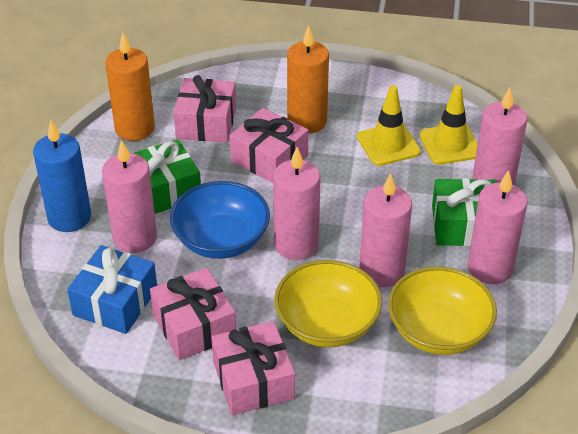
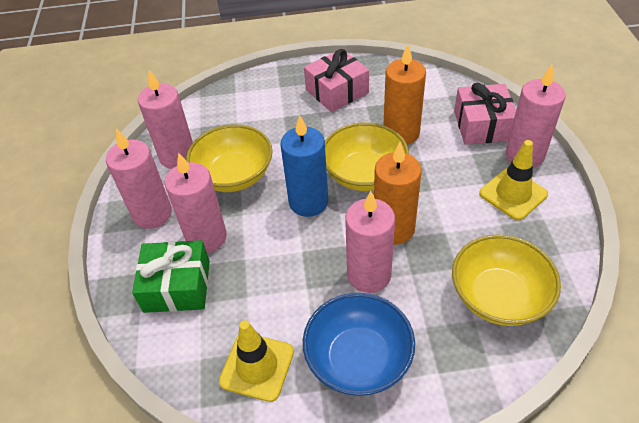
blue gift: 1 -> 0
green gift: 2 -> 1
pink gift: 4 -> 2
yellow bowl: 2 -> 3

